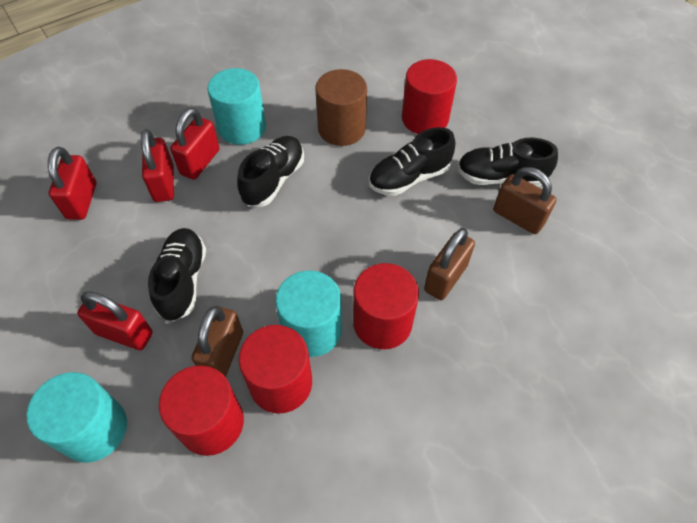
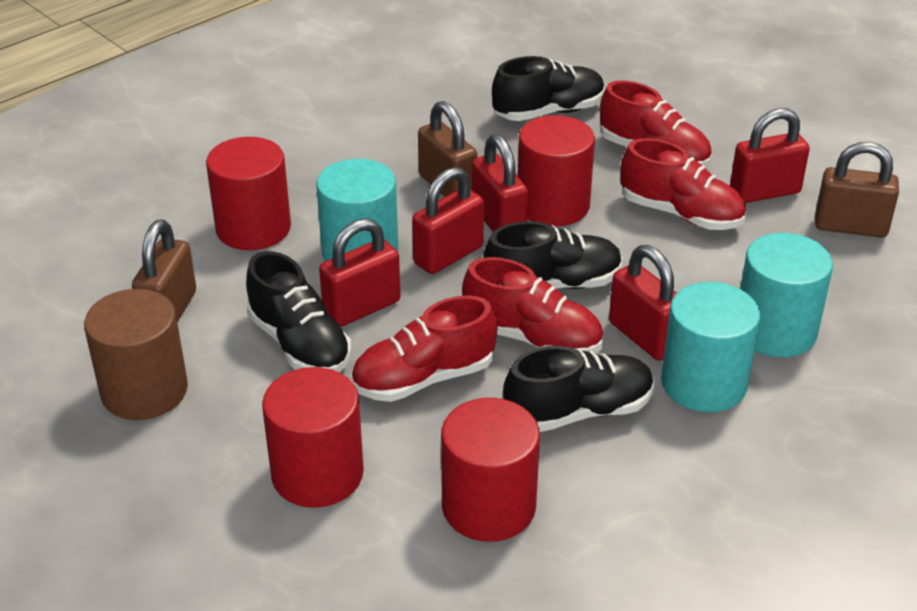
red padlock: 4 -> 5
red shoe: 0 -> 4

